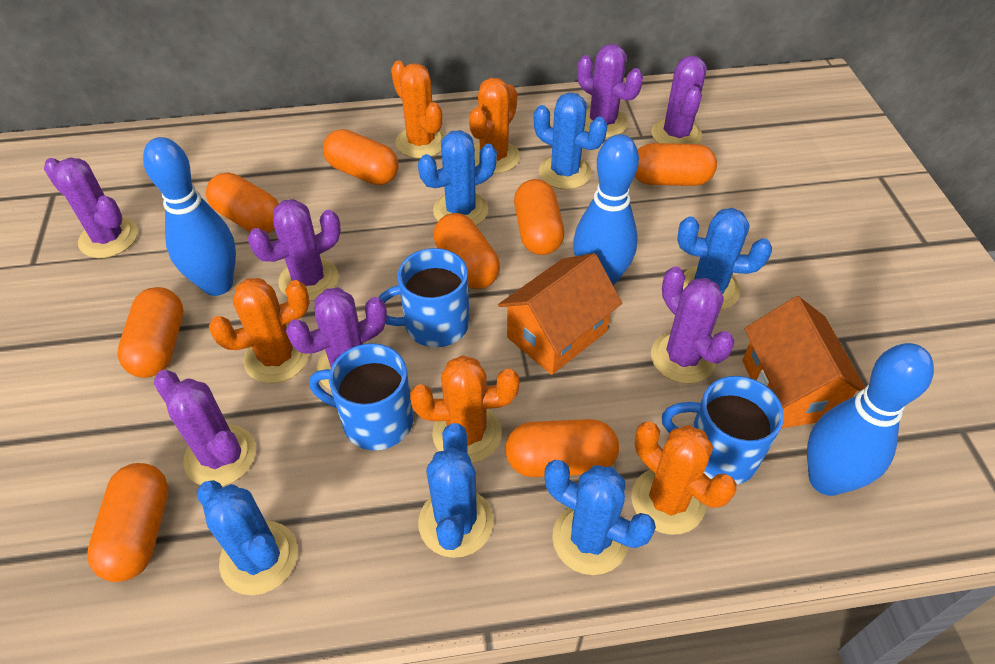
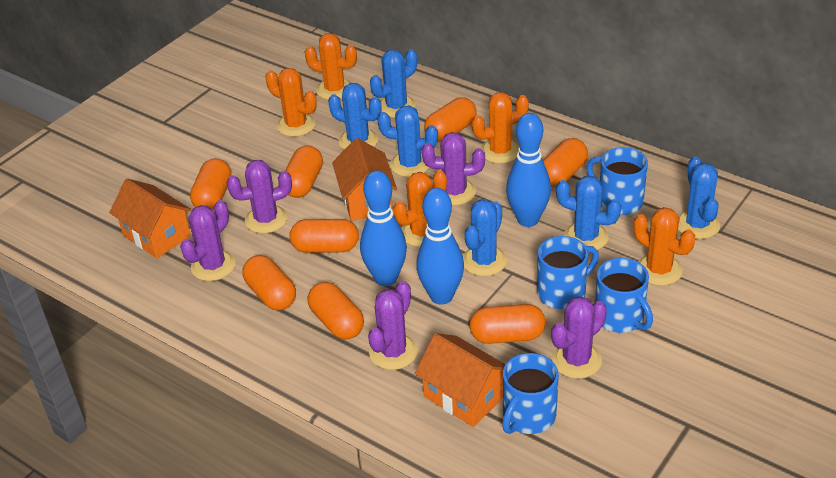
blue mug: 3 -> 4
orange house: 2 -> 3
purple cactus: 7 -> 5

